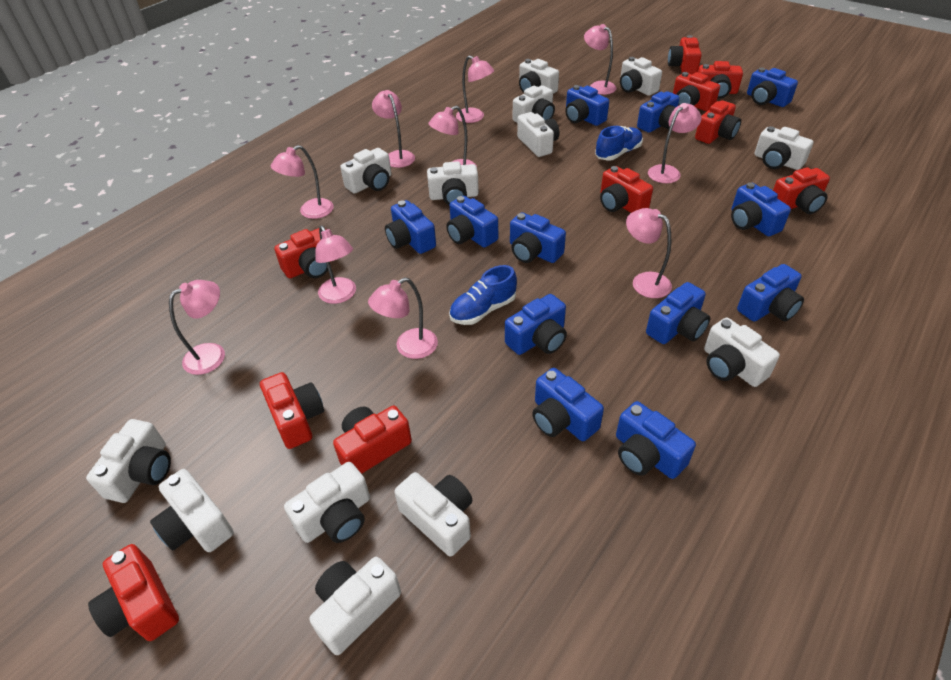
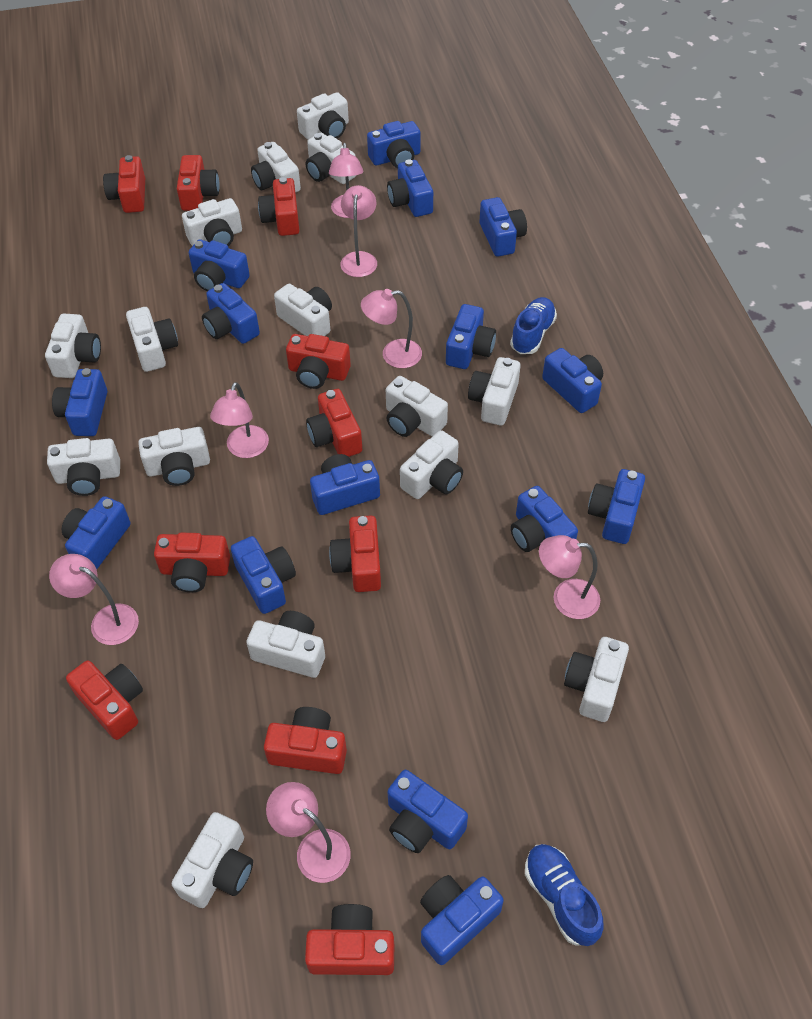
blue camera: 12 -> 15
pink lamp: 10 -> 7
white camera: 13 -> 15

